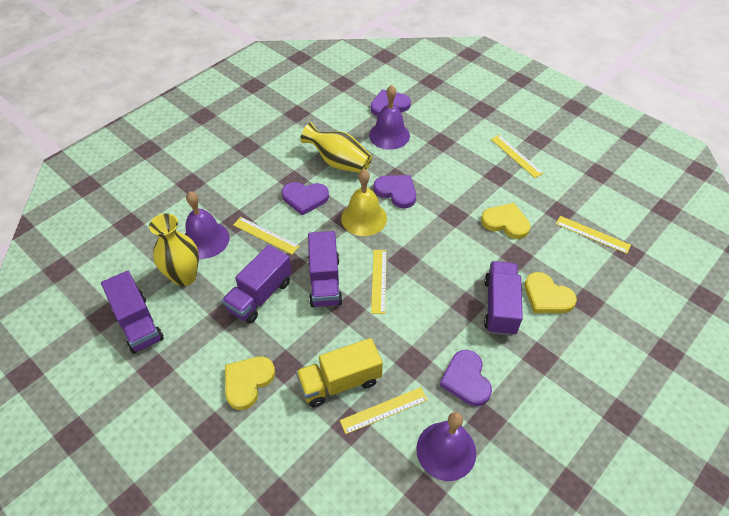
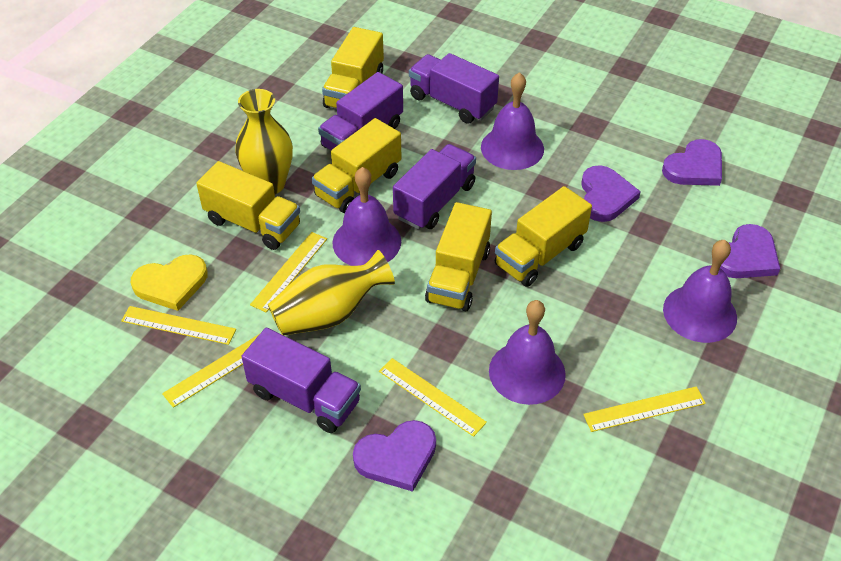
purple bell: 3 -> 4
yellow bell: 1 -> 0
yellow heart: 3 -> 1
yellow truck: 1 -> 5

